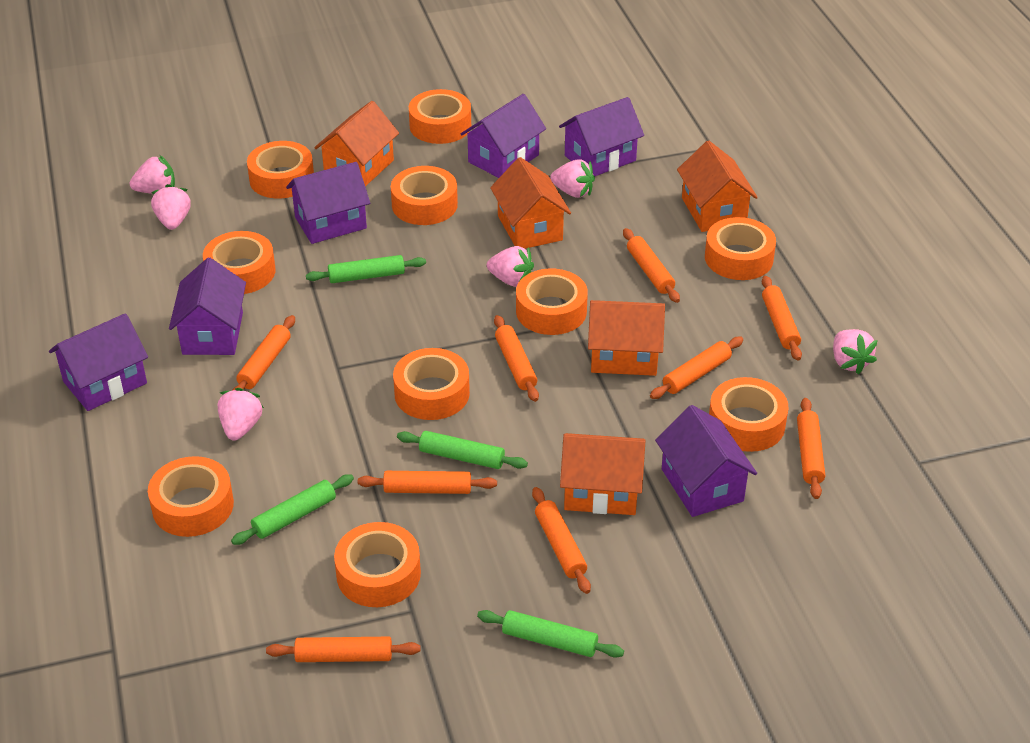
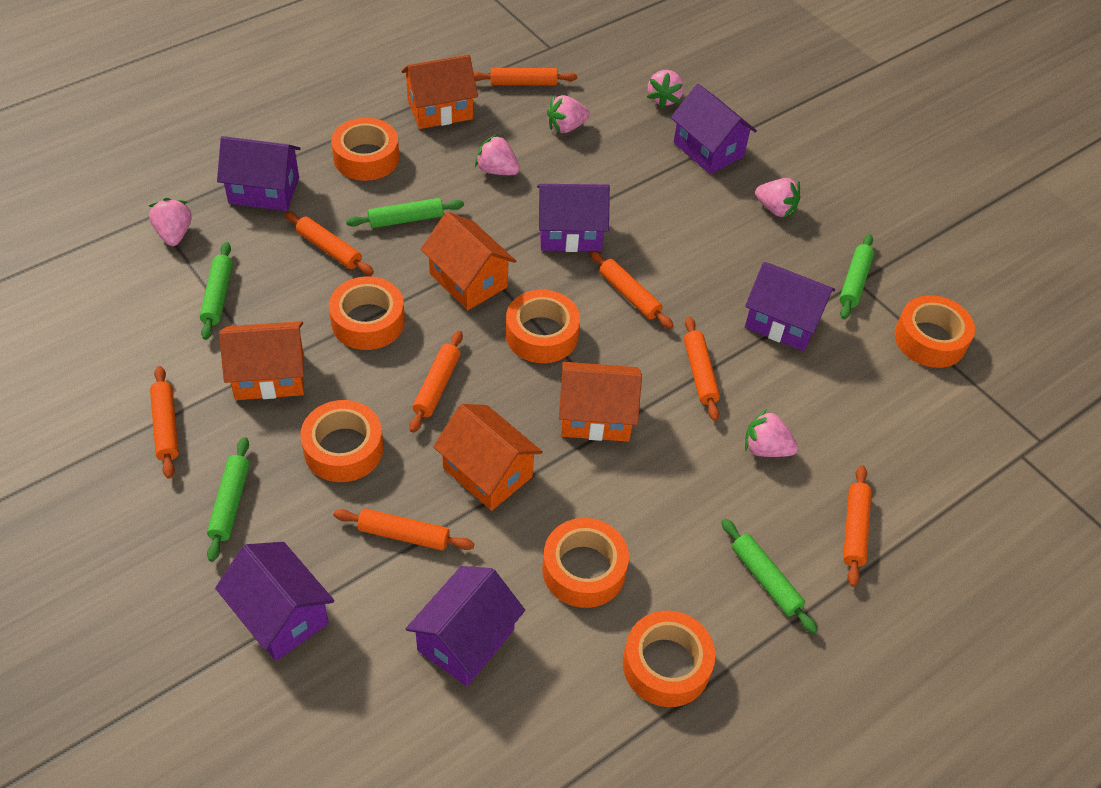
green rolling pin: 4 -> 5
orange rolling pin: 9 -> 8
orange tape: 10 -> 7

